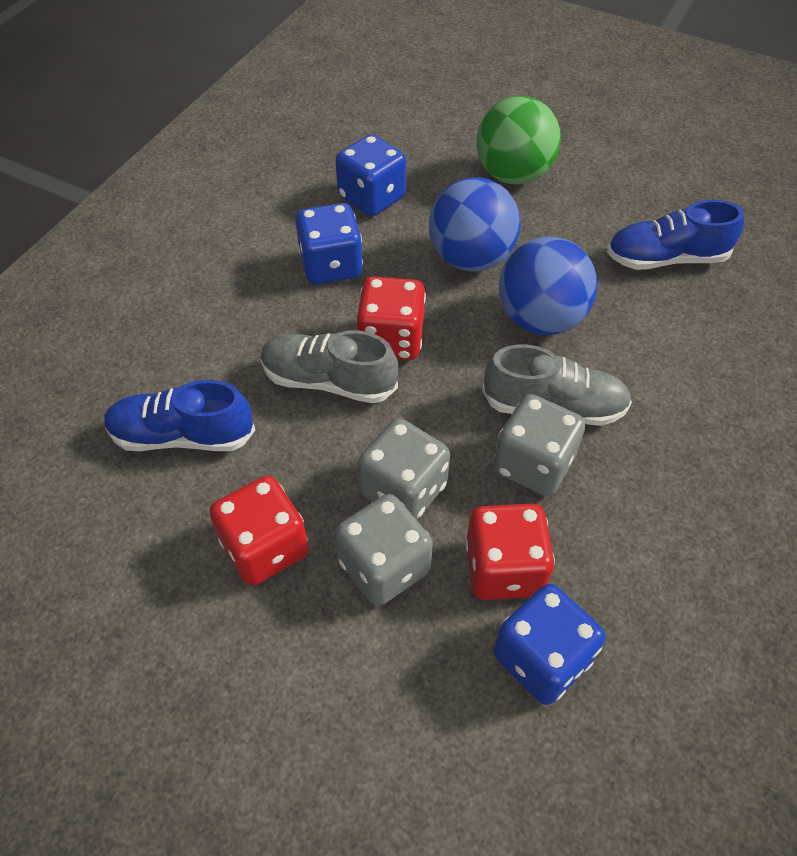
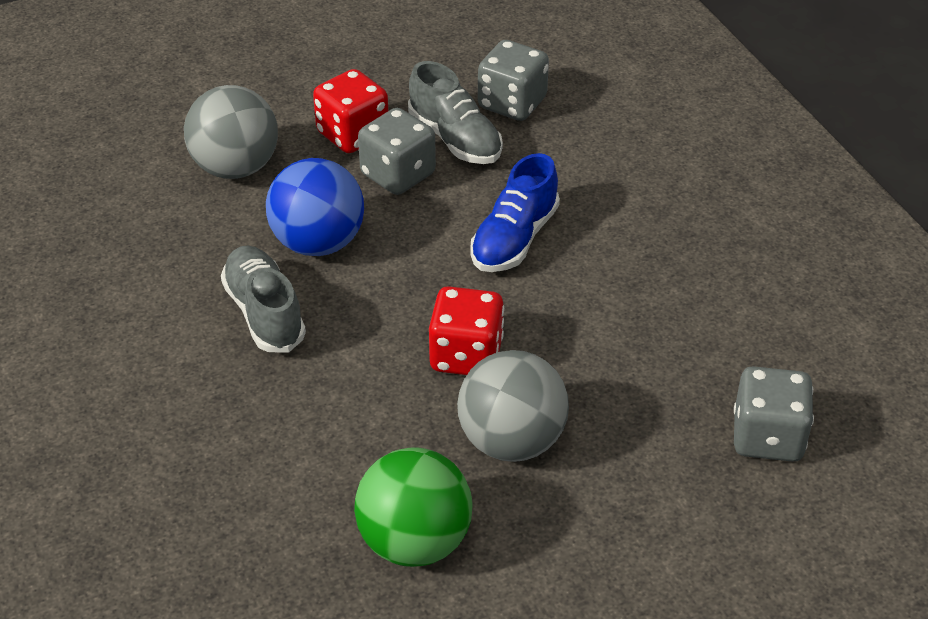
blue ball: 2 -> 1
blue dice: 3 -> 0
blue shoe: 2 -> 1
grey ball: 0 -> 2
red dice: 3 -> 2

